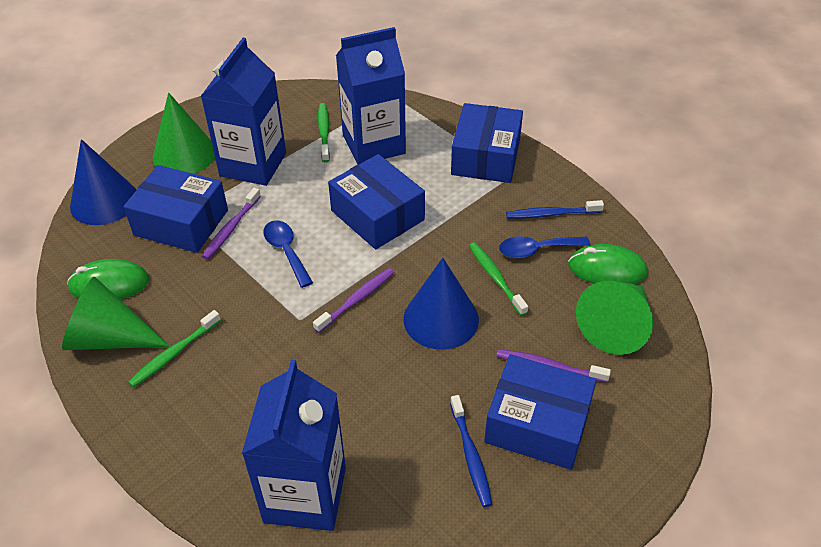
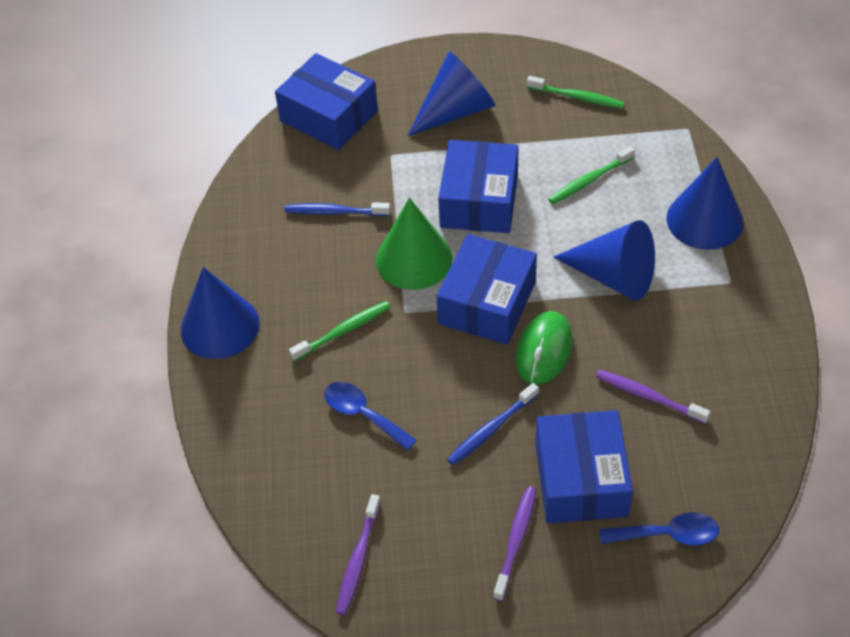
blue carton: 3 -> 0
blue cone: 2 -> 4
green cone: 3 -> 1
green mouse: 2 -> 1

